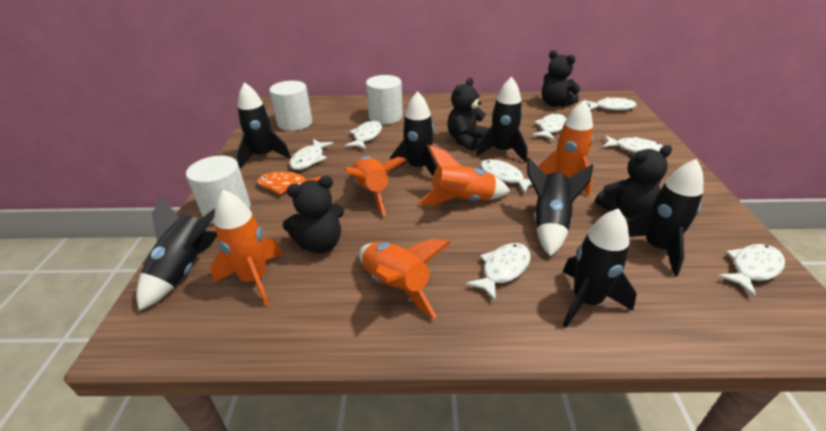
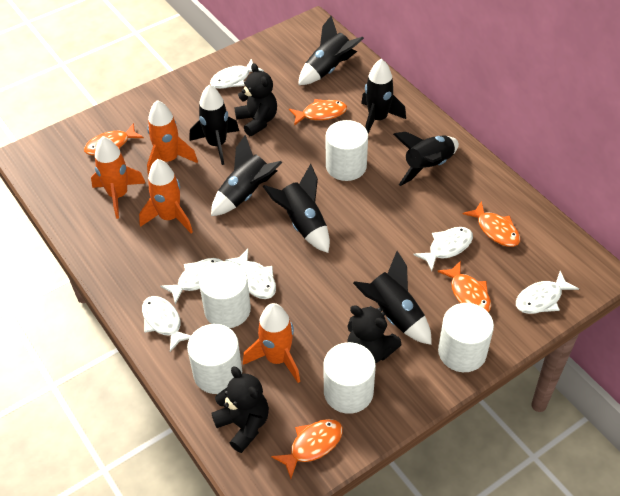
black teddy bear: 4 -> 3
orange fish: 1 -> 5
orange rocket: 5 -> 4
white cylinder: 3 -> 5
white fish: 8 -> 6

